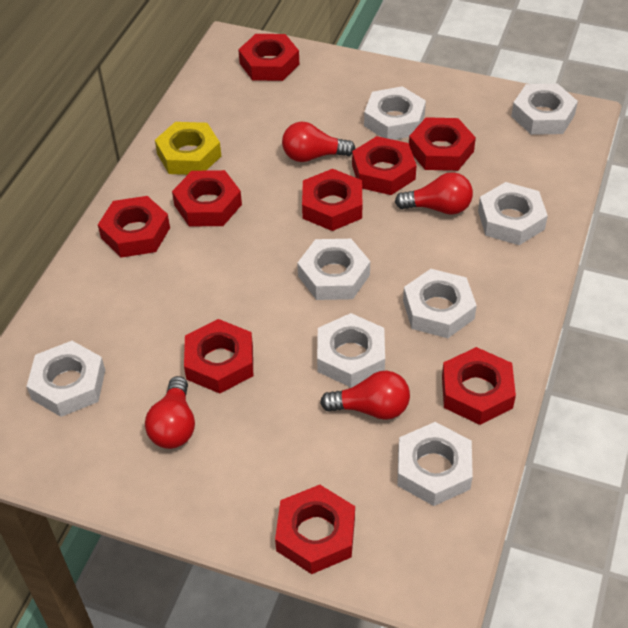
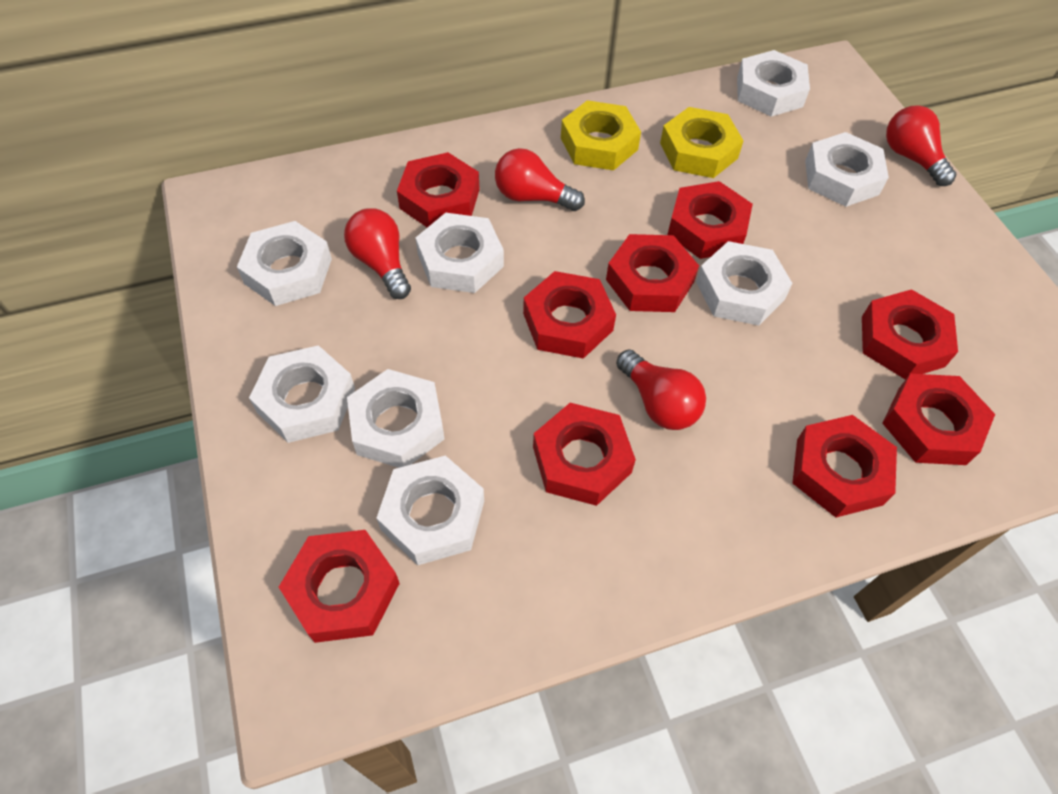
yellow nut: 1 -> 2

